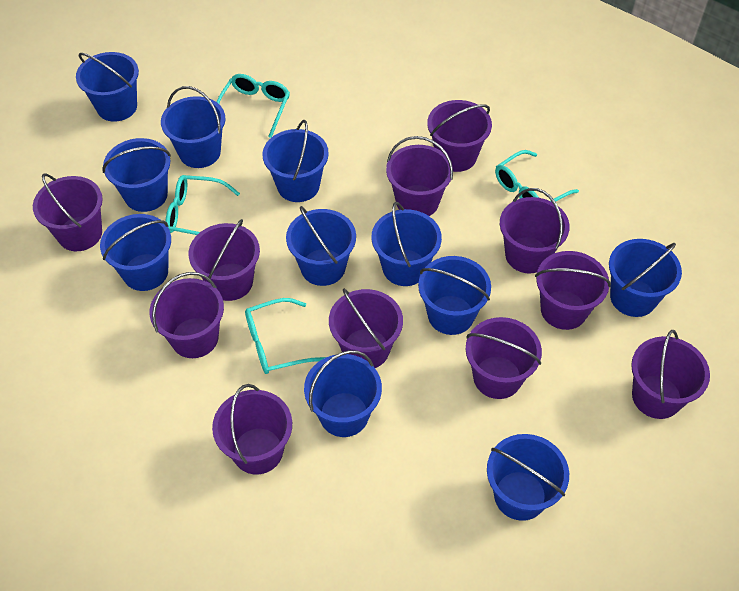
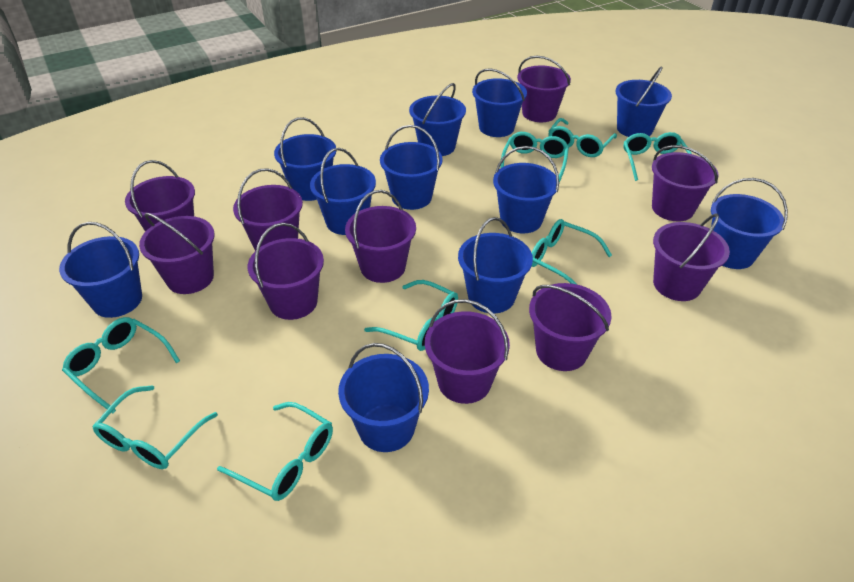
purple bucket: 11 -> 10
turquoise glasses: 4 -> 8

